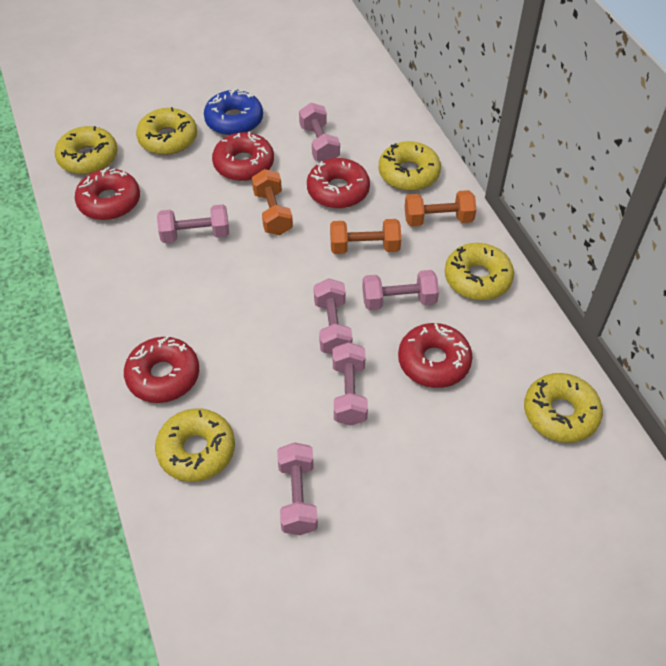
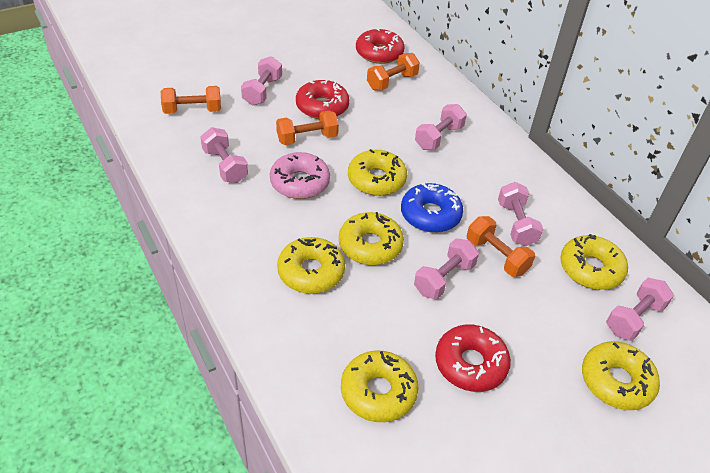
orange dumbbell: 3 -> 4
pink donut: 0 -> 1
red donut: 5 -> 3

